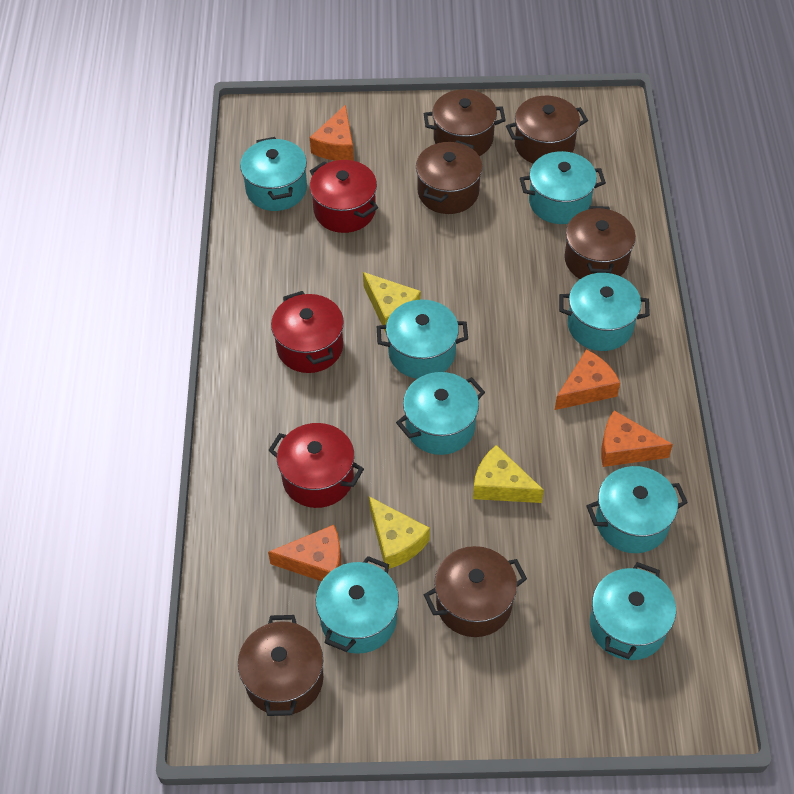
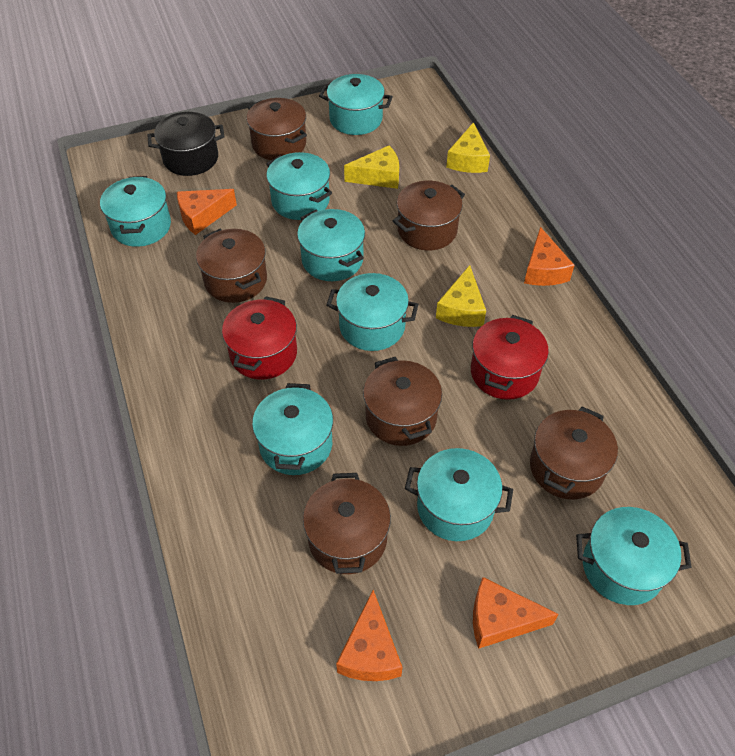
black pot: 0 -> 1
red pot: 3 -> 2

